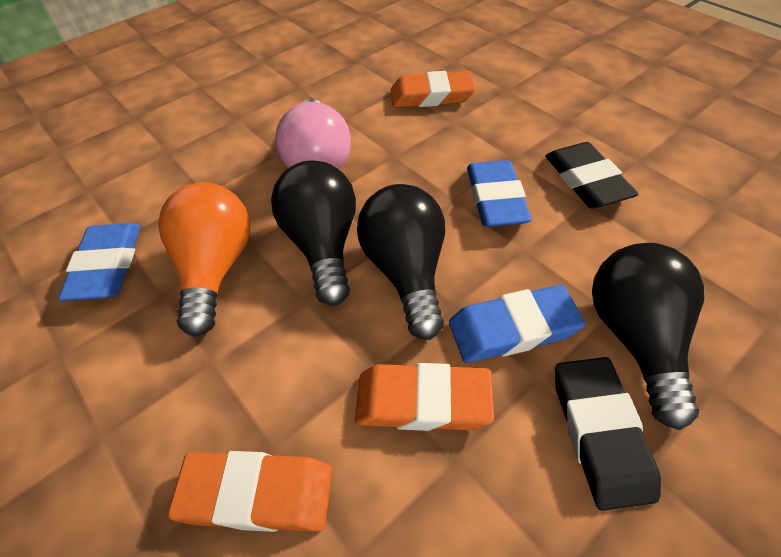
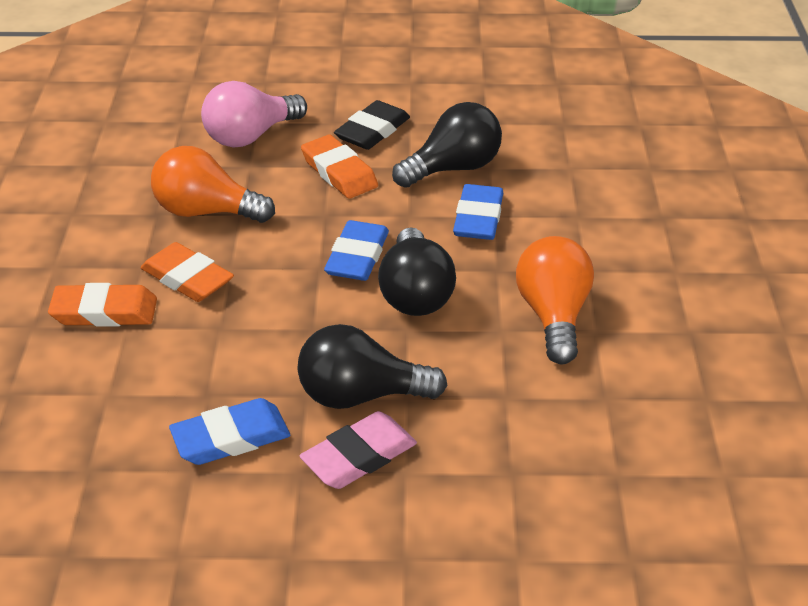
black eraser: 2 -> 1
orange light bulb: 1 -> 2
pink eraser: 0 -> 1

